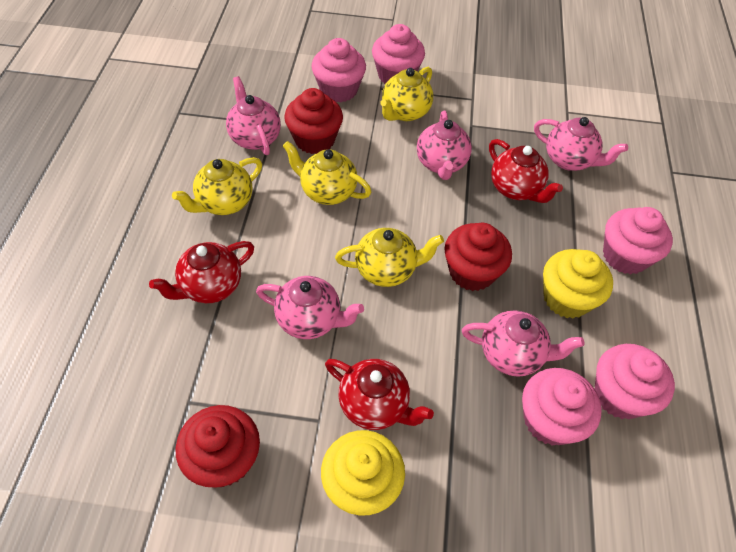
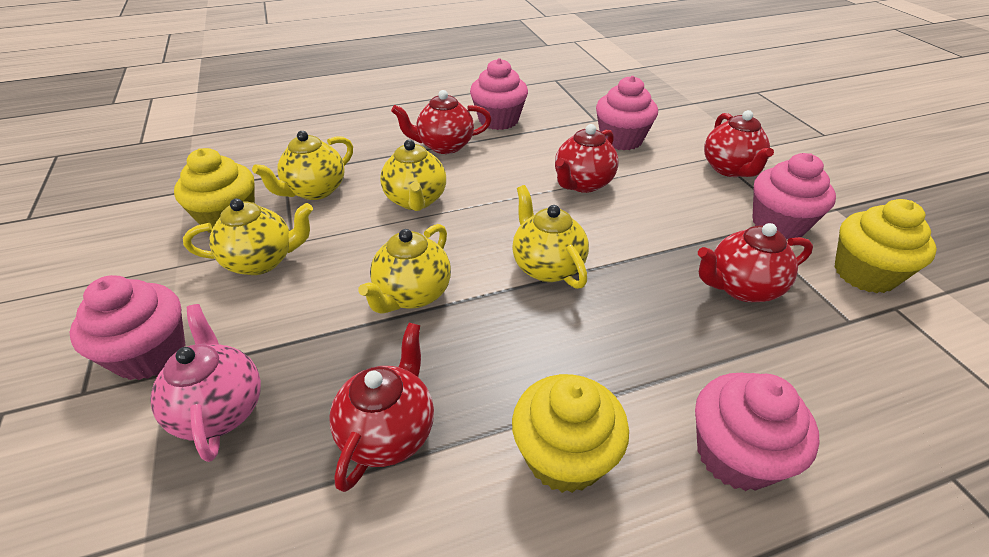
pink teapot: 5 -> 1
red cupcake: 3 -> 0
red teapot: 3 -> 5
yellow cupcake: 2 -> 3
yellow teapot: 4 -> 5

